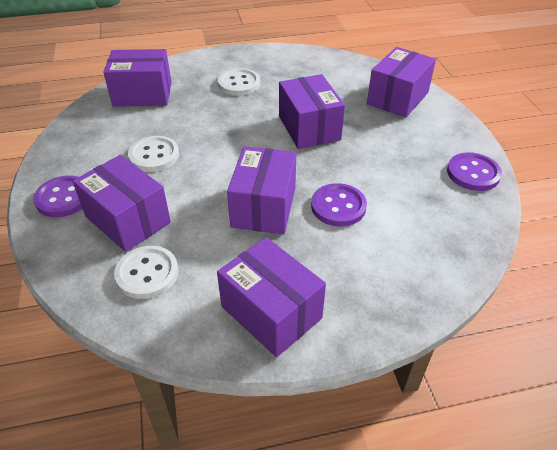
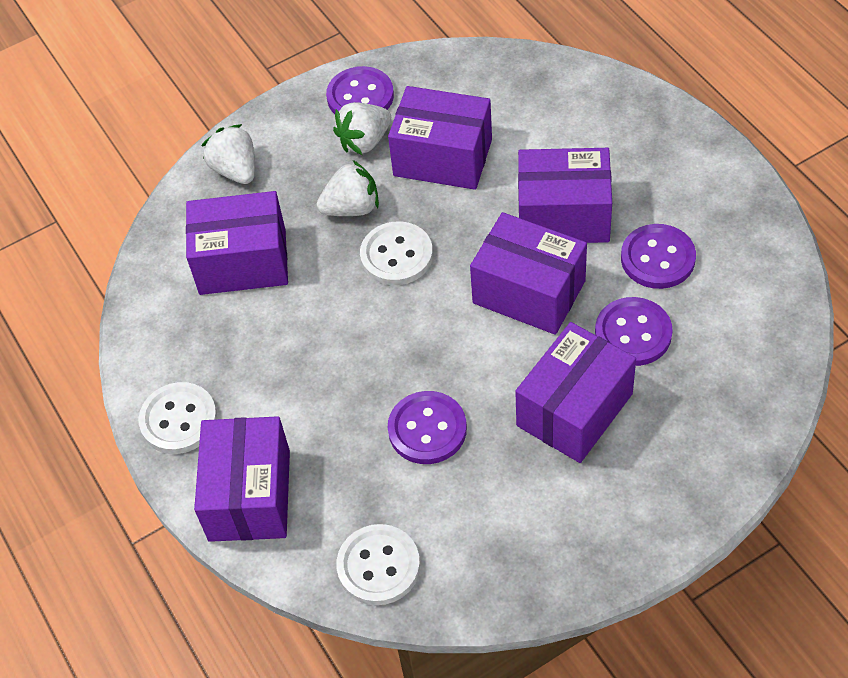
purple button: 3 -> 4
white strawberry: 0 -> 3

